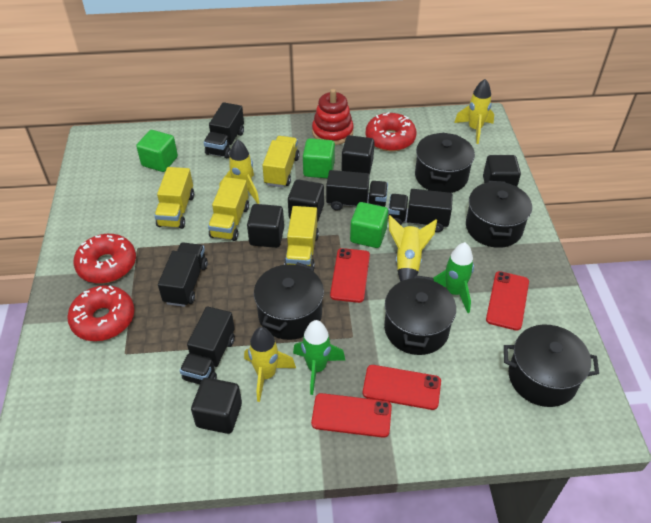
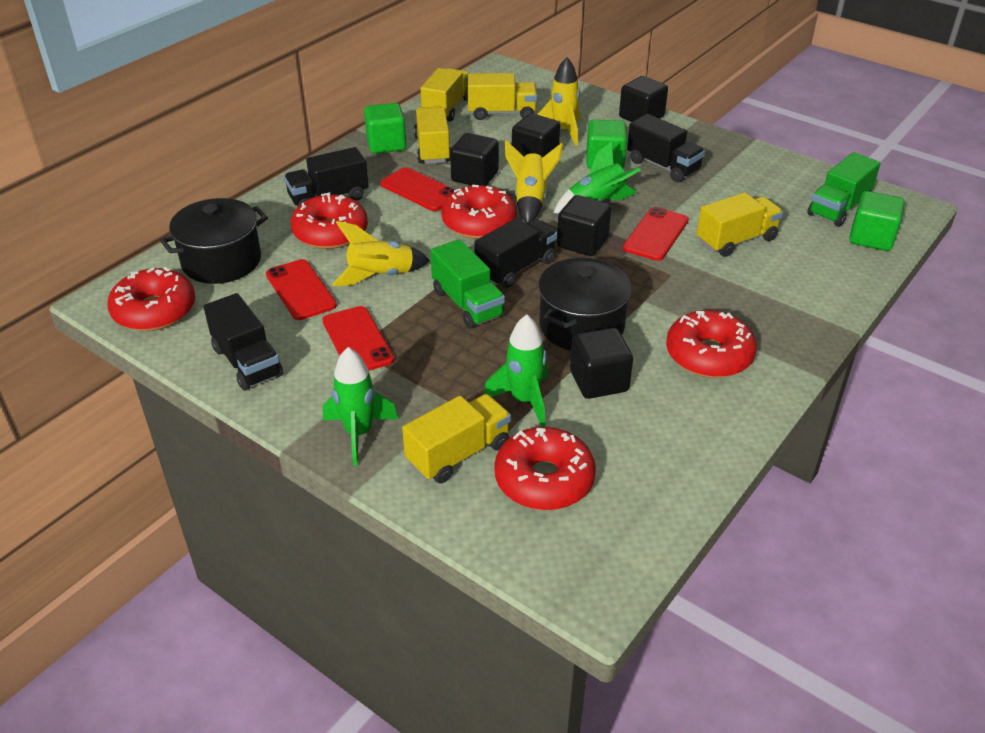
black pot: 5 -> 2
black truck: 5 -> 4
green rocket: 2 -> 3
green truck: 0 -> 2
red donut: 3 -> 5
red stacking toy: 1 -> 0
yellow rocket: 4 -> 3
yellow truck: 4 -> 5

